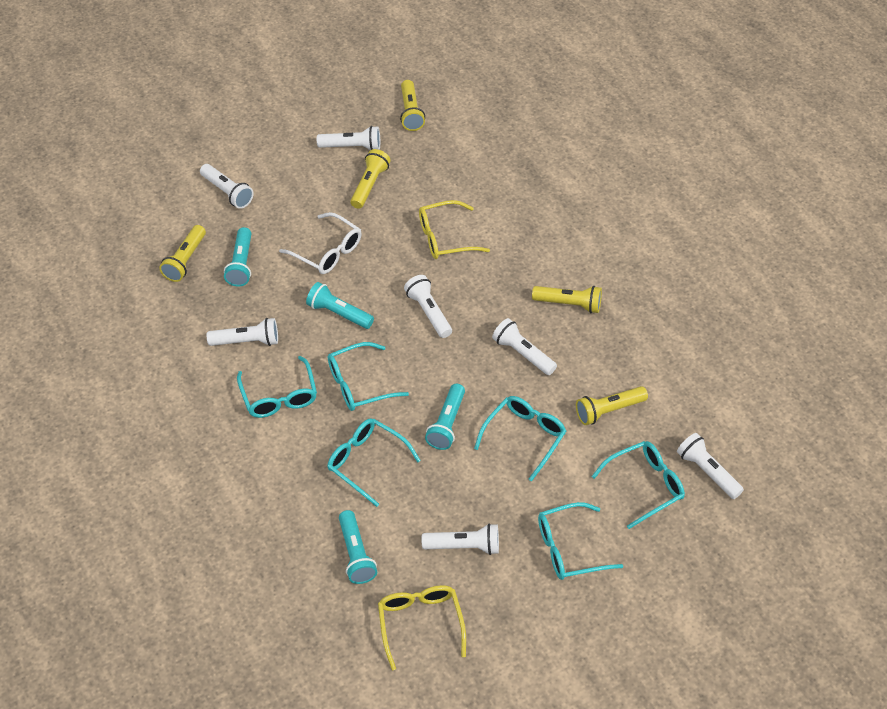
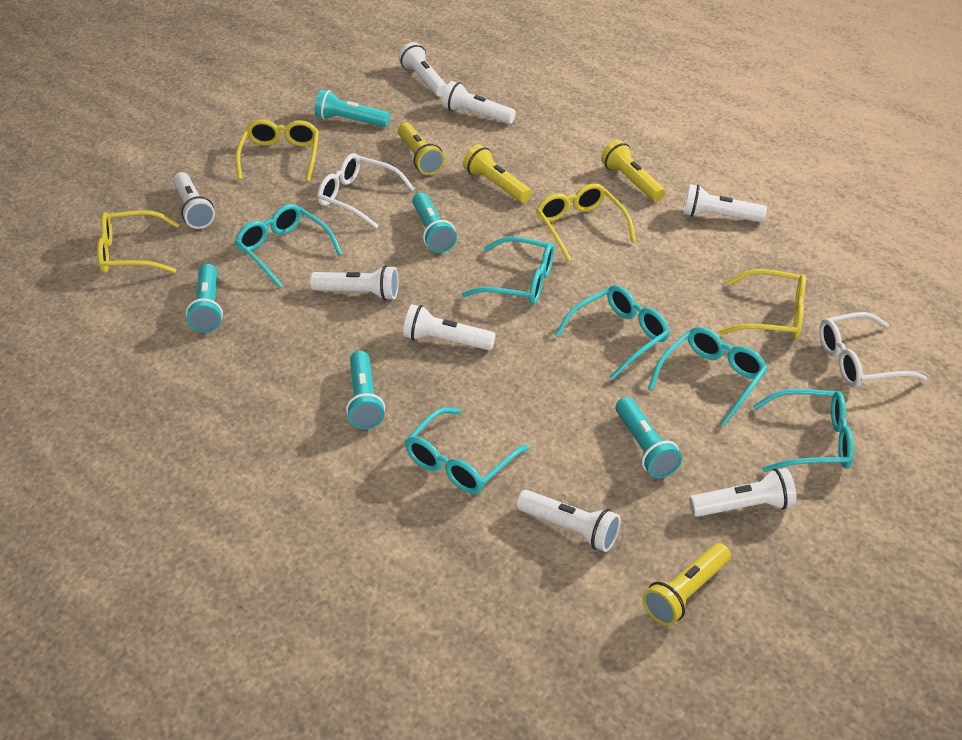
turquoise flashlight: 4 -> 5
white flashlight: 7 -> 8
white glasses: 1 -> 2
yellow flashlight: 5 -> 4
yellow glasses: 2 -> 4

